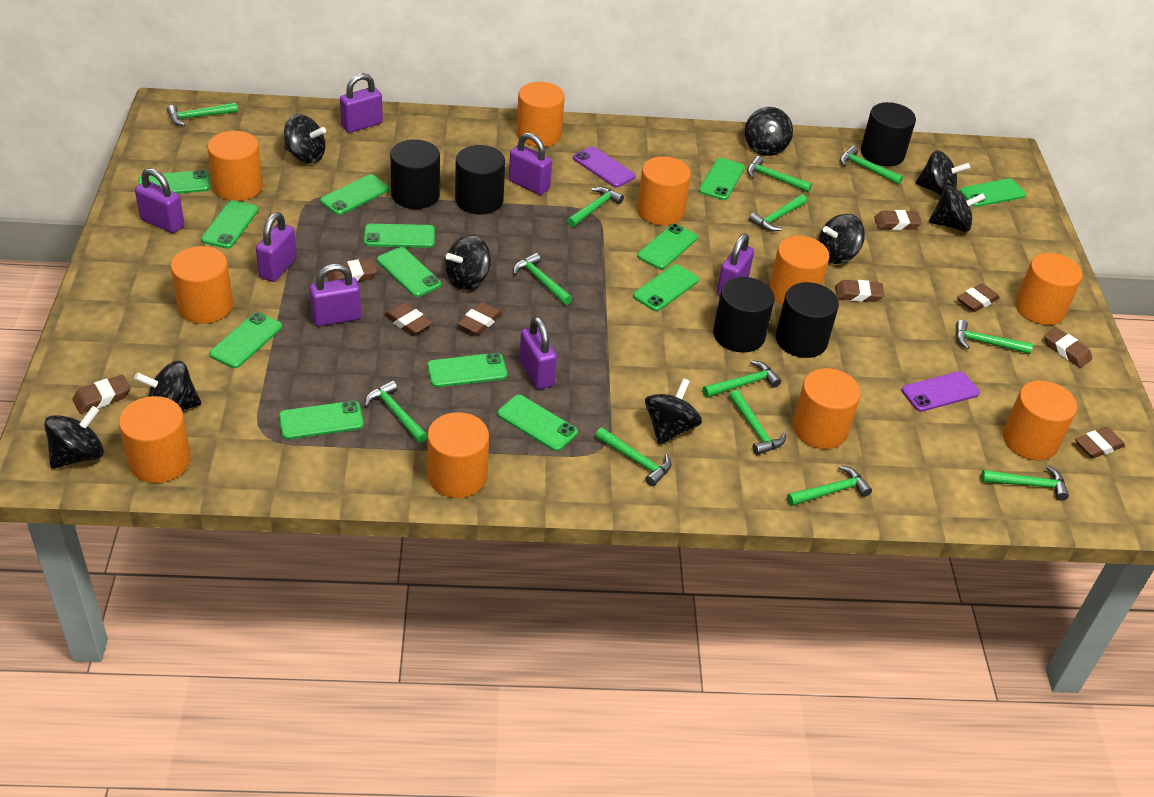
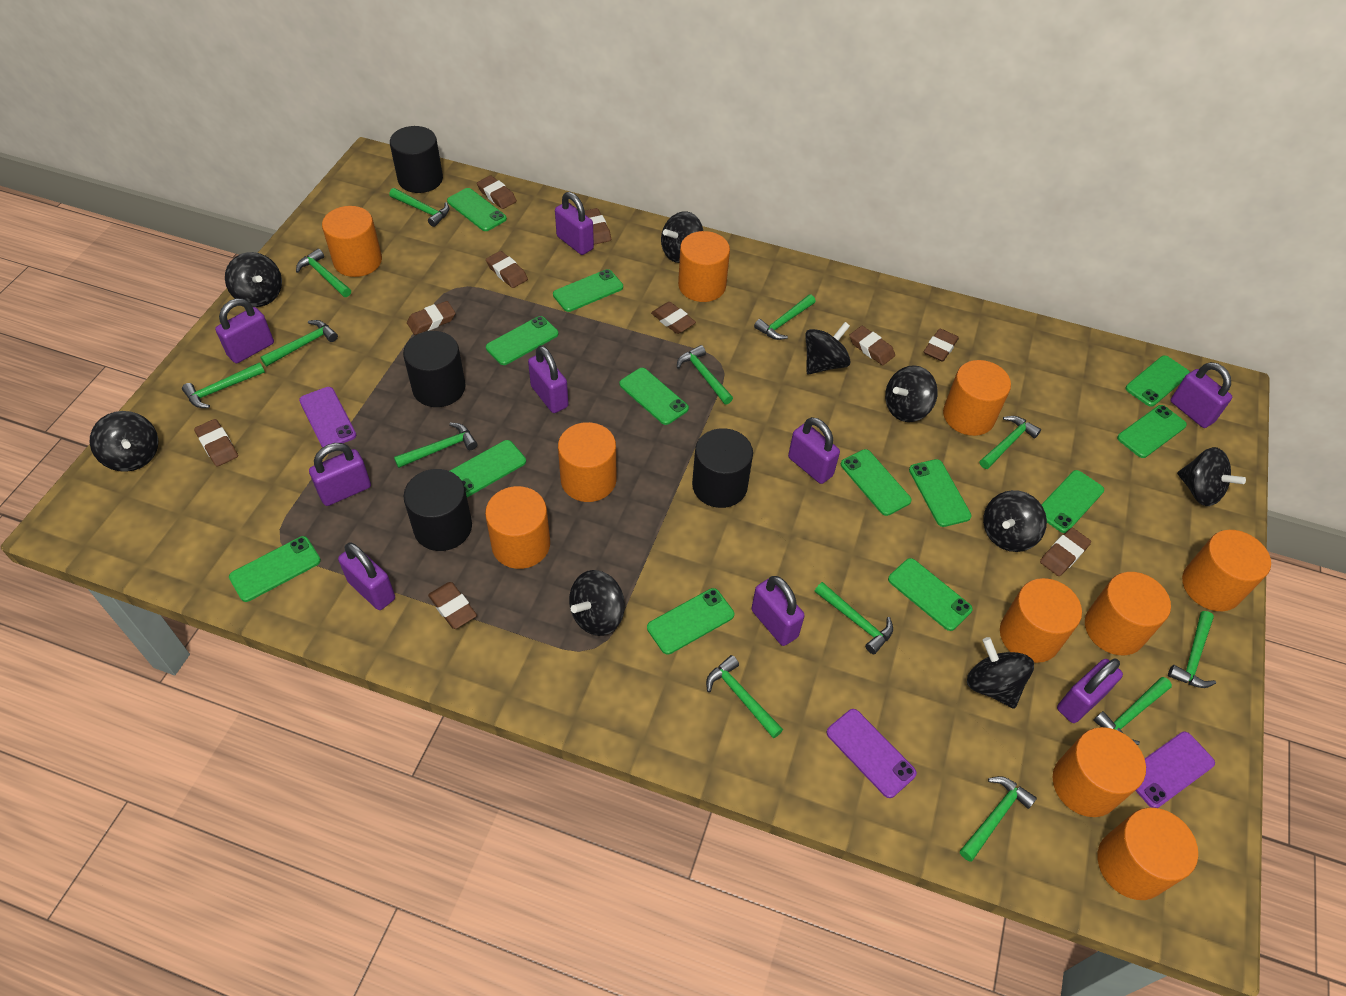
black cylinder: 5 -> 4
brown eraser: 9 -> 10
purple padlock: 7 -> 9
purple phone: 2 -> 3

